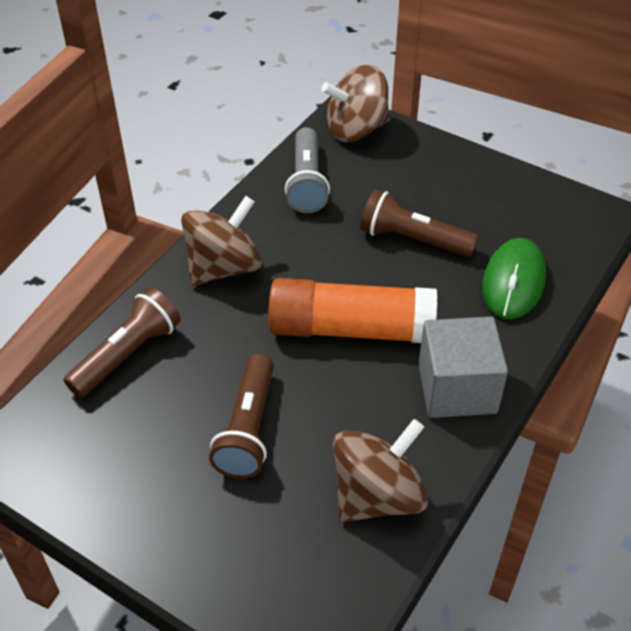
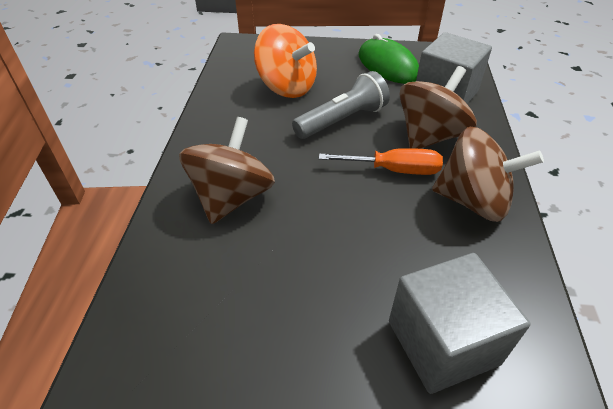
brown flashlight: 3 -> 0
grey cube: 1 -> 2
orange glue stick: 1 -> 0
orange screwdriver: 0 -> 1
orange spinning top: 0 -> 1

